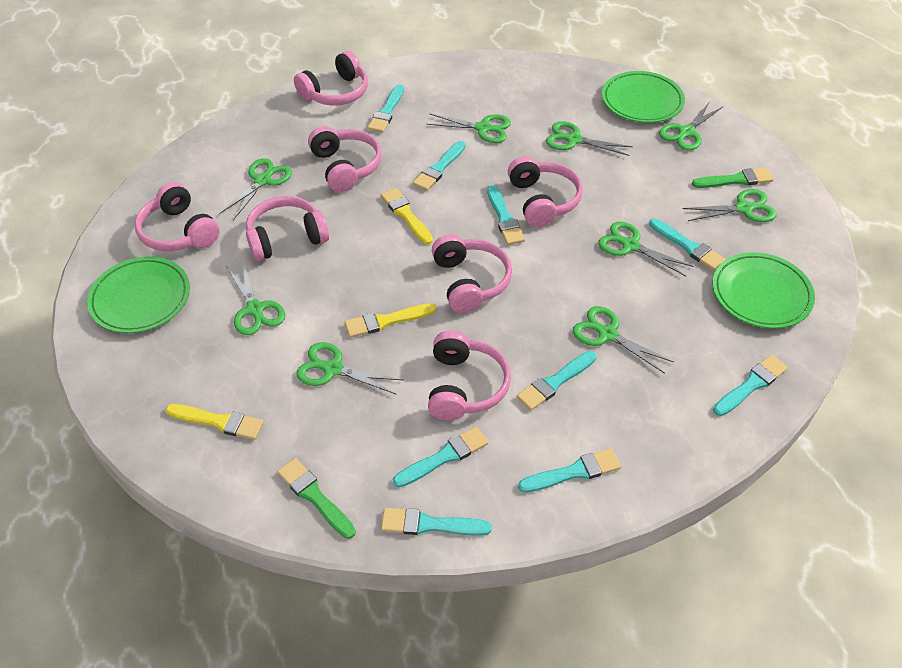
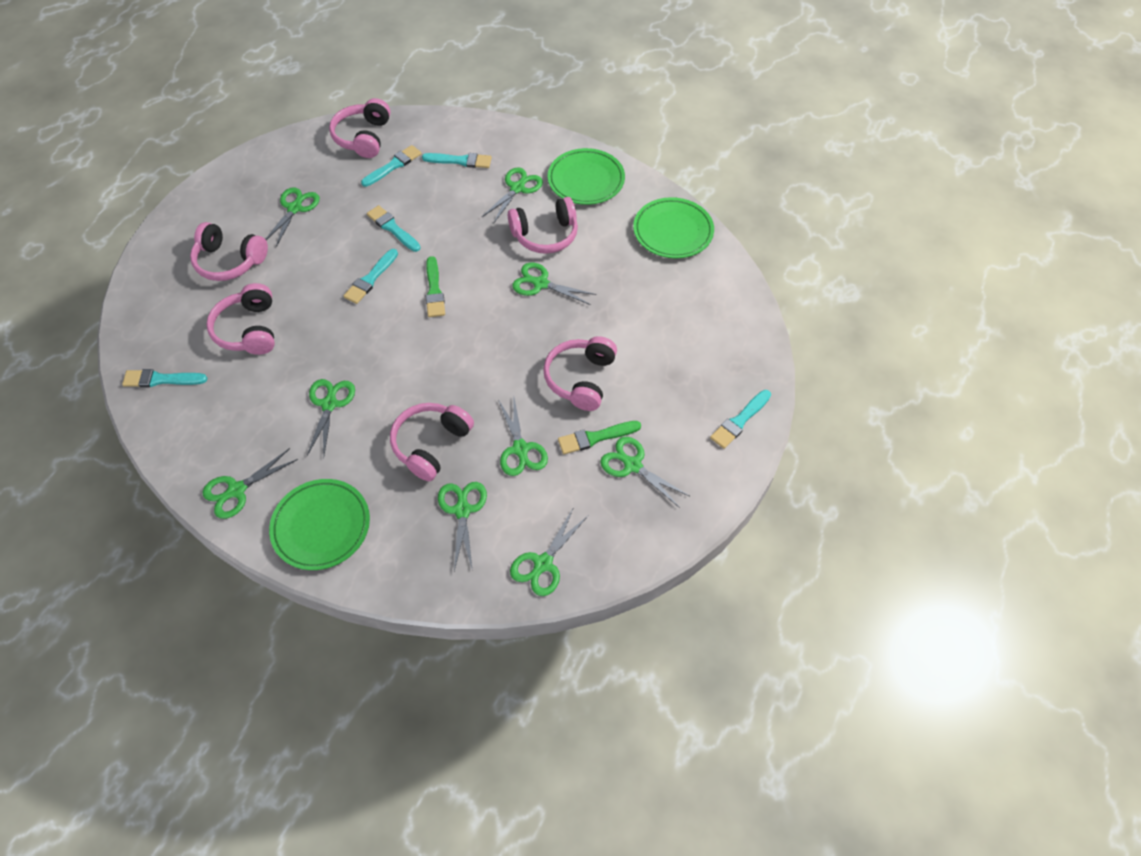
pink headphones: 7 -> 6
turquoise brush: 9 -> 6
yellow brush: 3 -> 0

